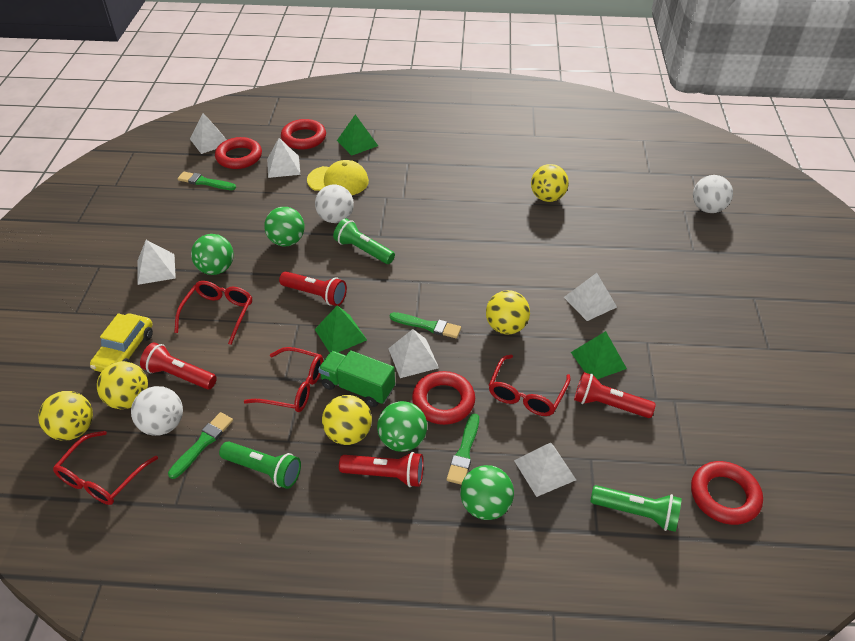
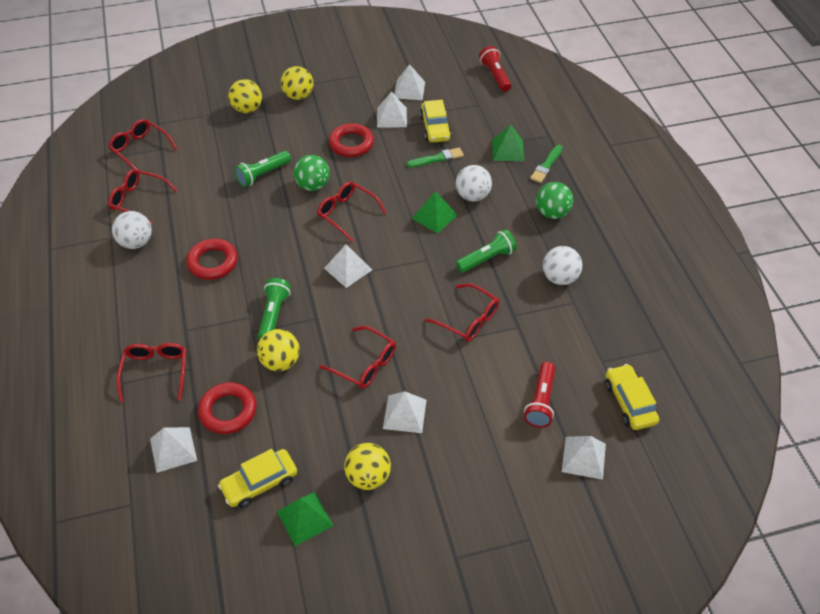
green ball: 4 -> 2
green brush: 4 -> 2
green truck: 1 -> 0
red flashlight: 4 -> 2
red glasses: 4 -> 6
red ring: 4 -> 3
yellow ball: 5 -> 4
yellow cap: 1 -> 0
yellow car: 1 -> 3

